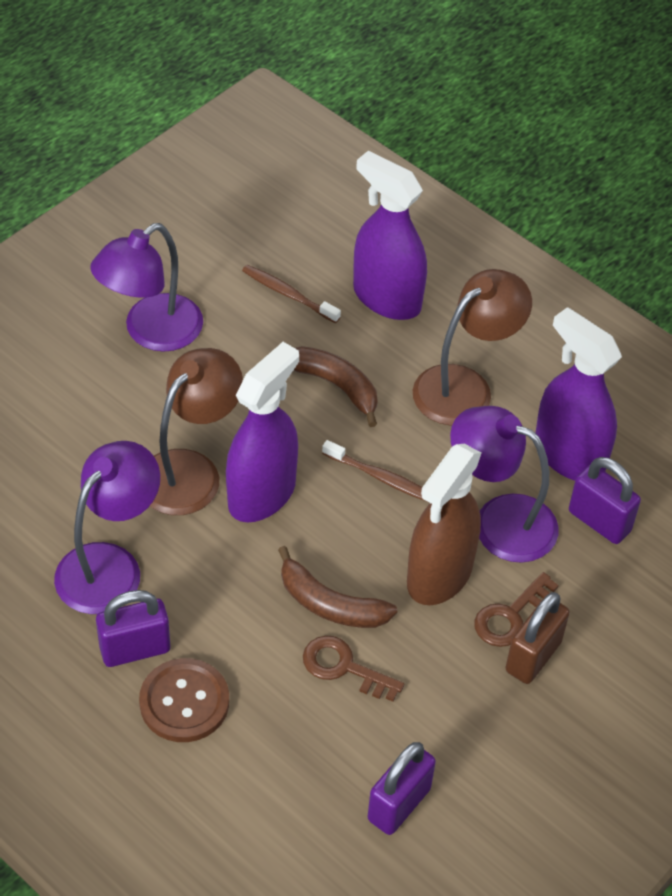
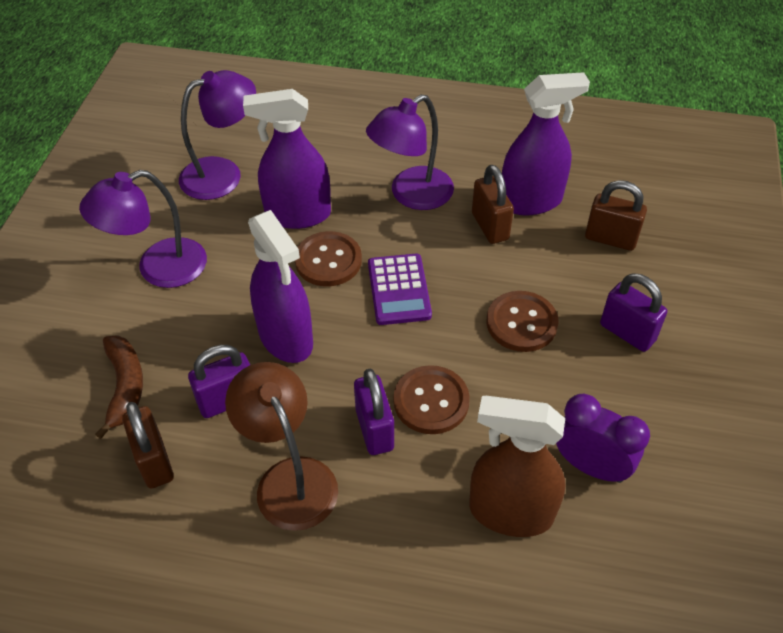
brown banana: 2 -> 1
brown button: 1 -> 3
brown key: 2 -> 0
brown lamp: 2 -> 1
brown padlock: 1 -> 3
brown toothbrush: 2 -> 0
purple calculator: 0 -> 1
purple clock: 0 -> 1

